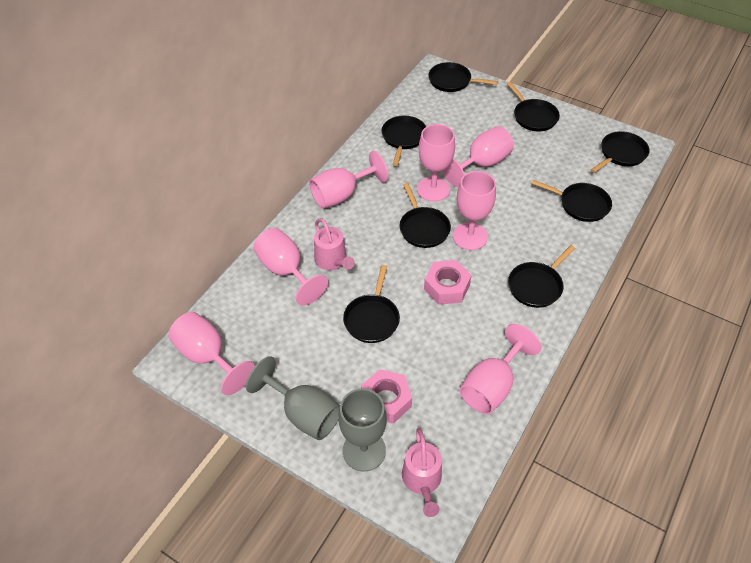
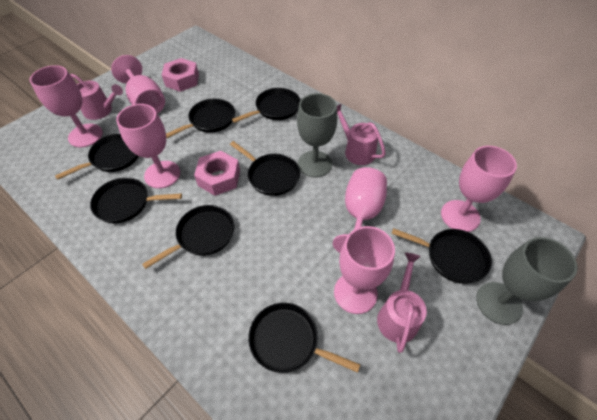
pink goblet: 7 -> 6
pink watering can: 2 -> 3

